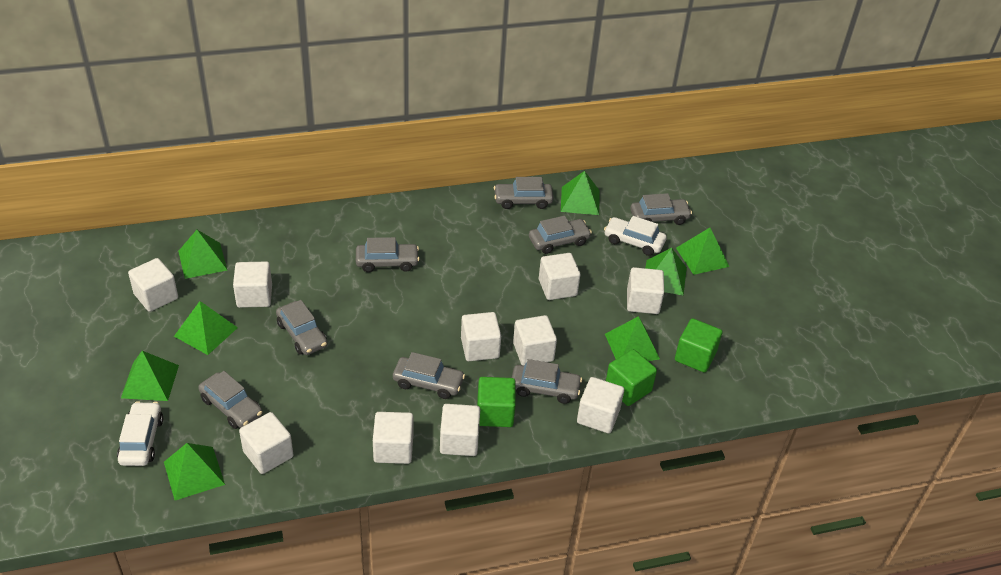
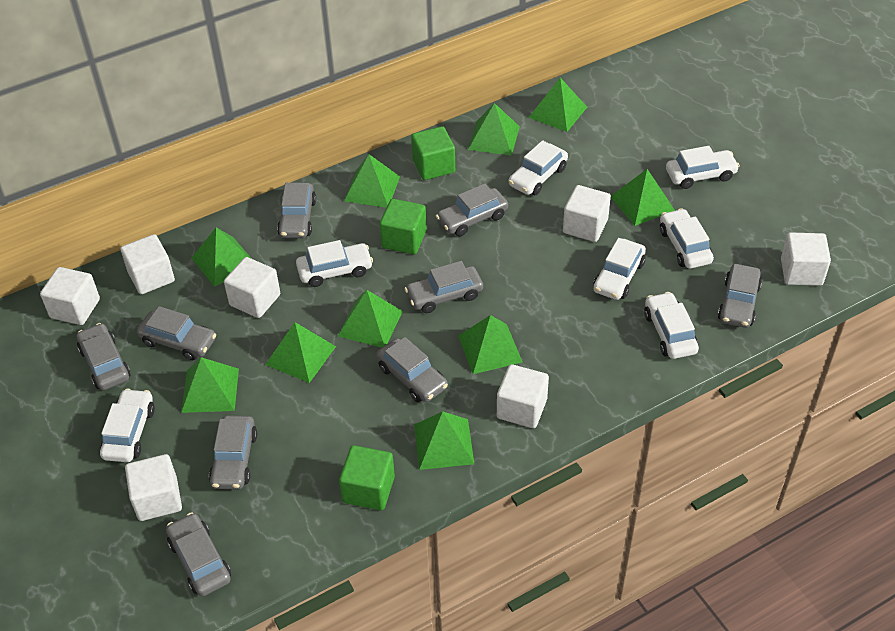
green pyramid: 8 -> 10
grey car: 8 -> 9
white car: 2 -> 7
white cube: 10 -> 7

